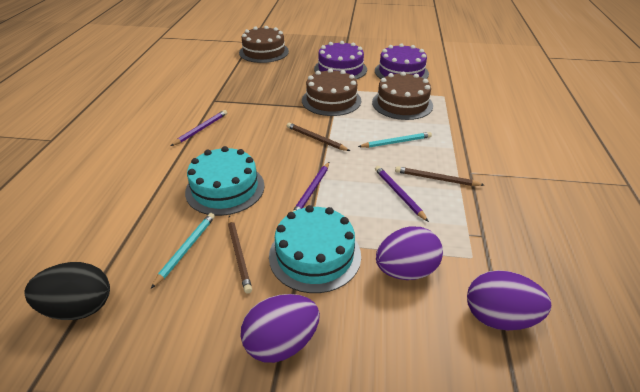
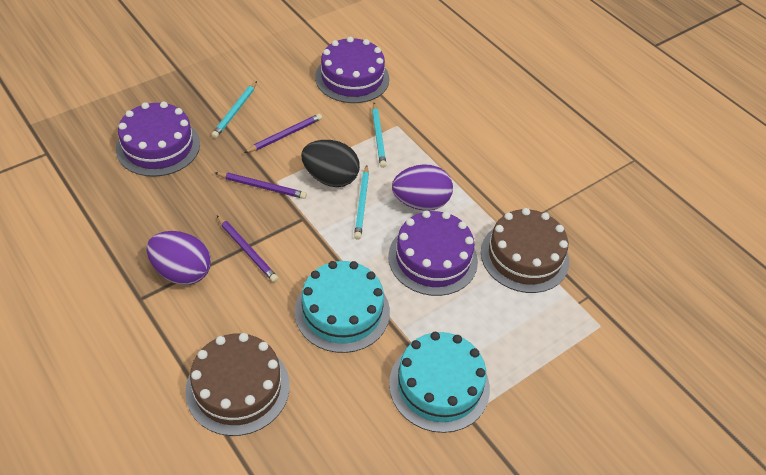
brown cake: 3 -> 2
brown pencil: 3 -> 0
purple cake: 2 -> 3
purple egg: 3 -> 2
turquoise pencil: 2 -> 3

